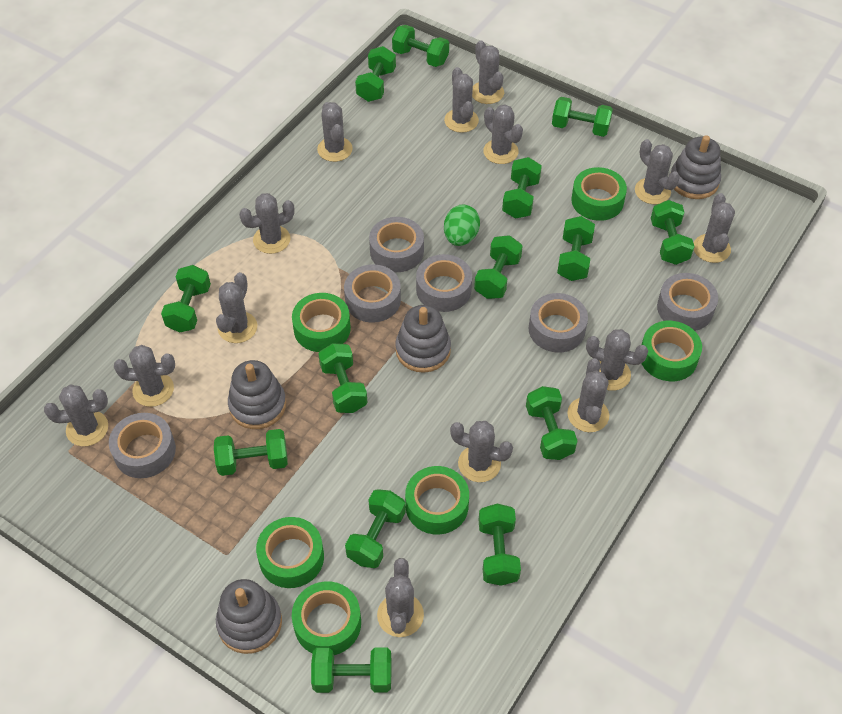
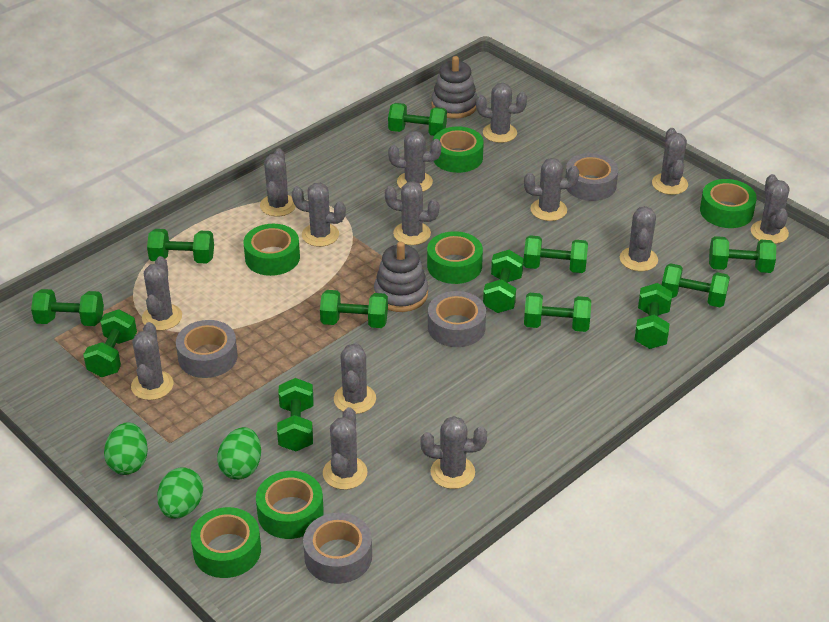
green dumbbell: 14 -> 12
green egg: 1 -> 3
grey stacking toy: 4 -> 2
grey tape: 6 -> 4

